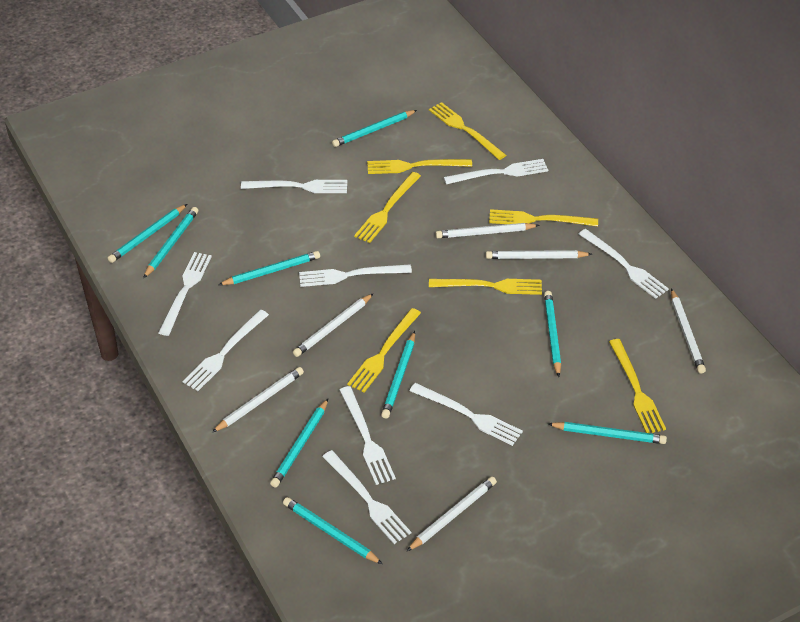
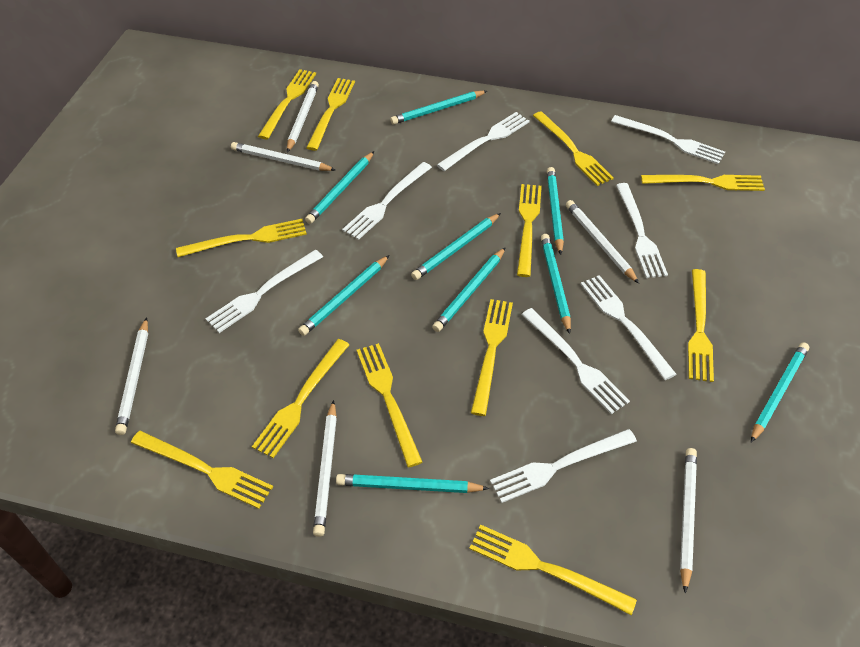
white fork: 9 -> 8
yellow fork: 7 -> 12

